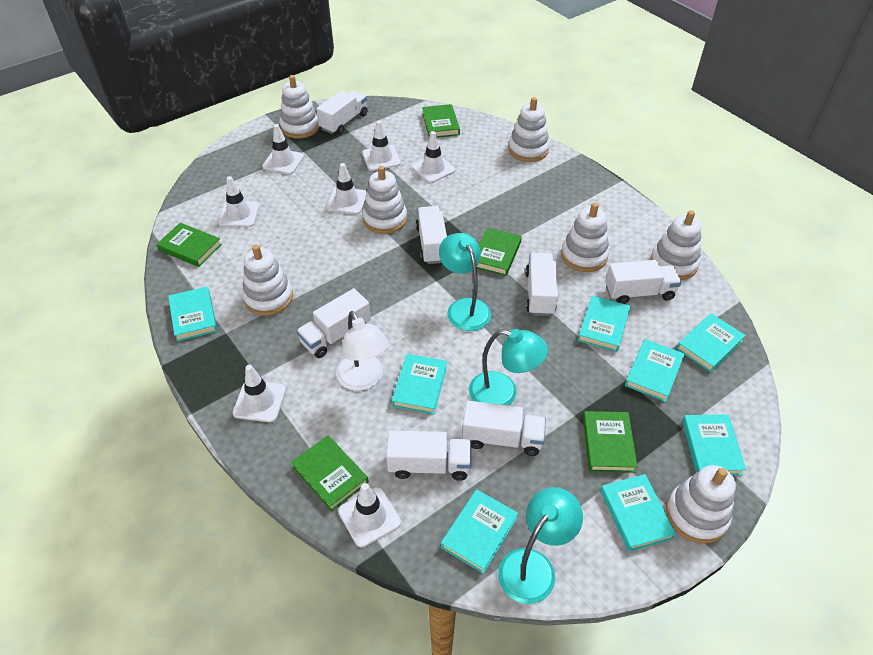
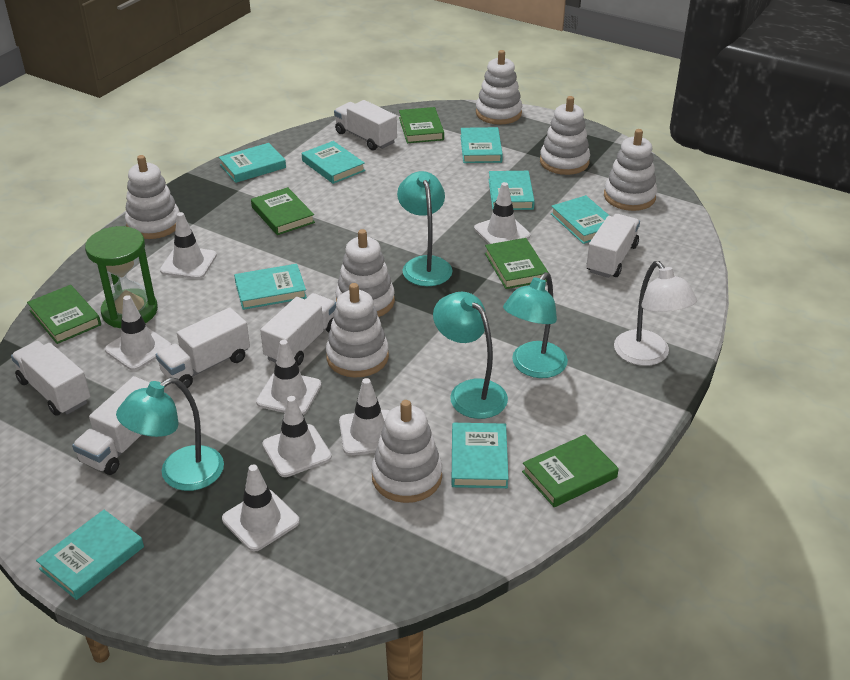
green hourglass: 0 -> 1
turquoise lamp: 3 -> 4
white truck: 7 -> 6

